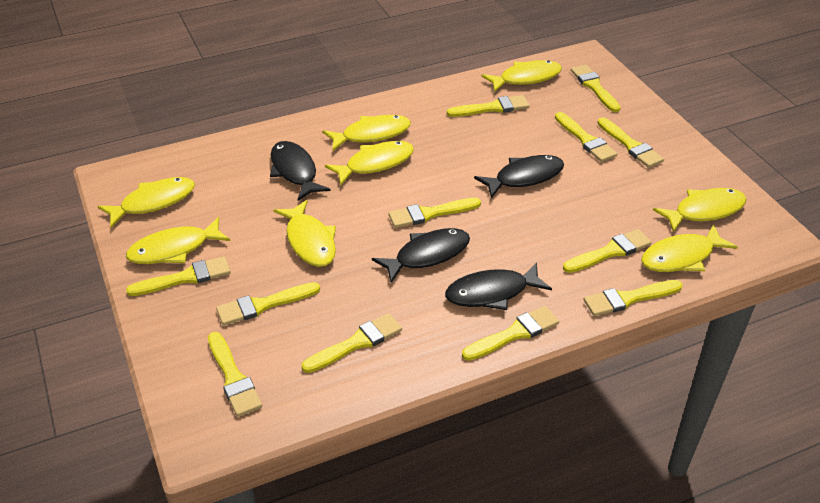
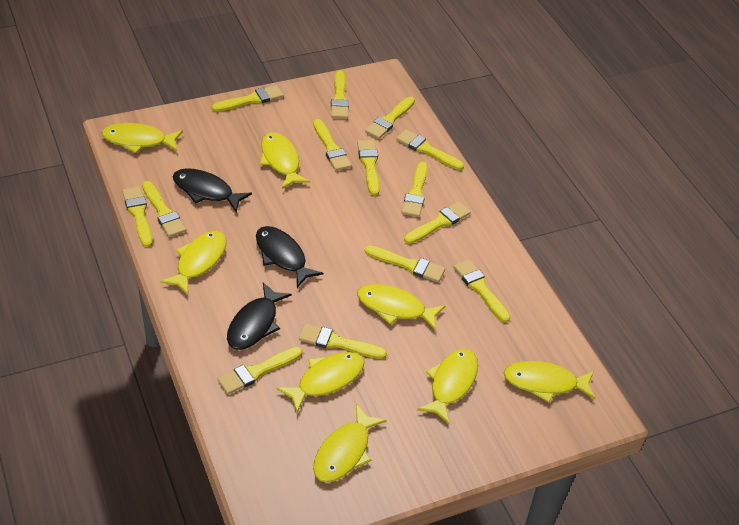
black fish: 4 -> 3
yellow brush: 12 -> 14

